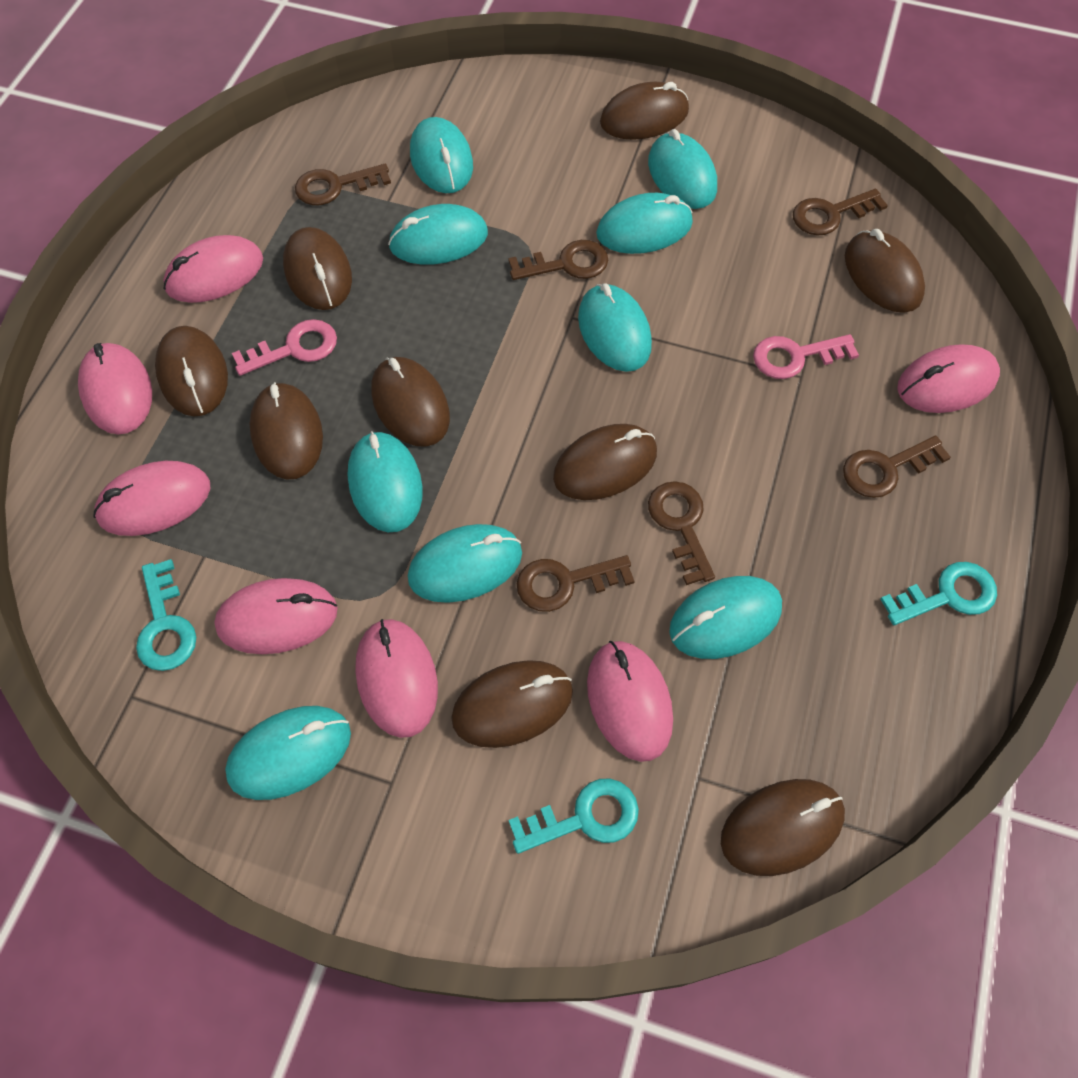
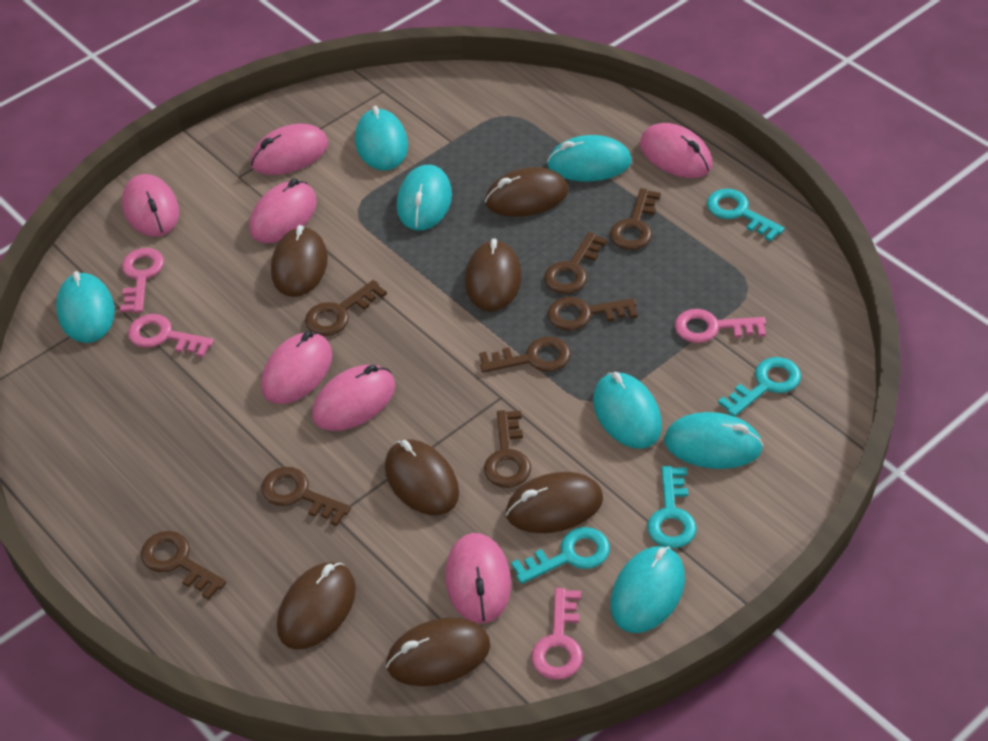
brown key: 6 -> 8
brown mouse: 9 -> 7
pink key: 2 -> 4
turquoise key: 3 -> 4
turquoise mouse: 9 -> 7

